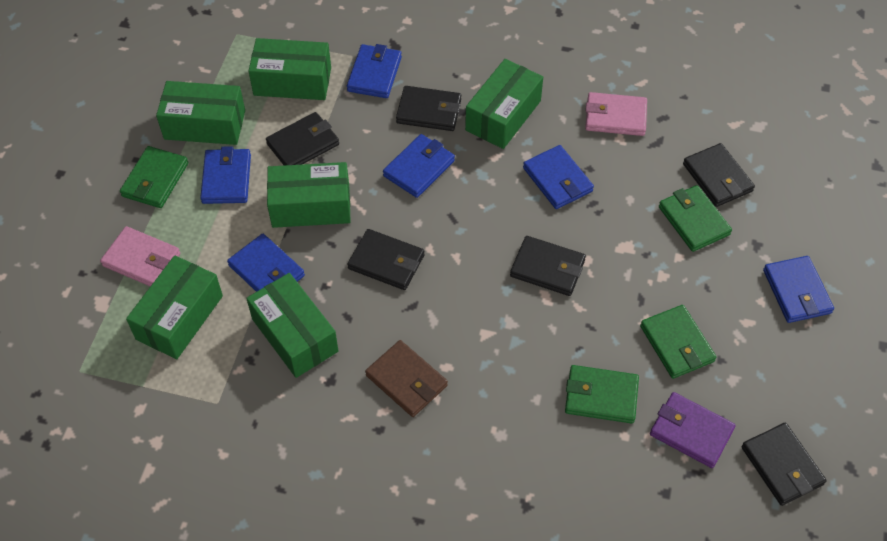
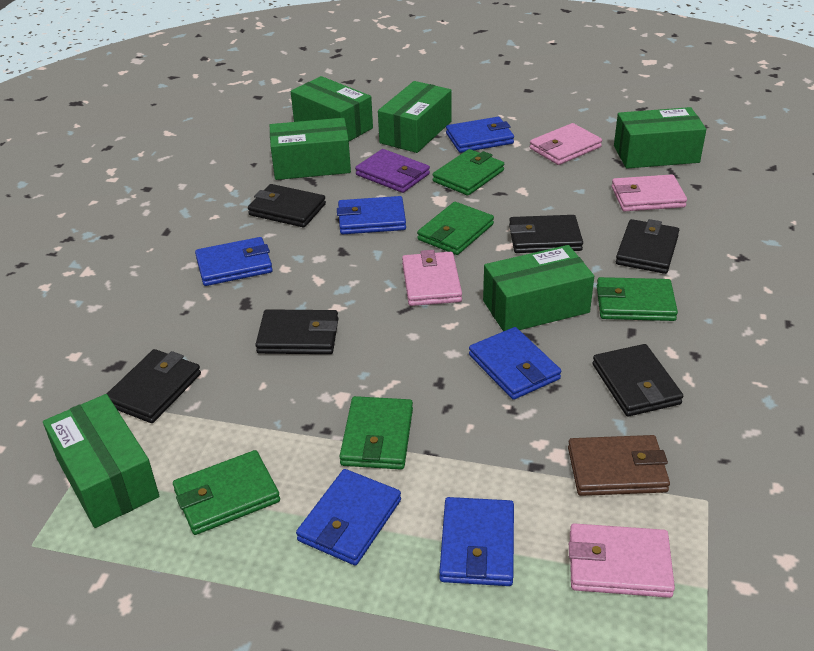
green wallet: 4 -> 5
pink wallet: 2 -> 4

